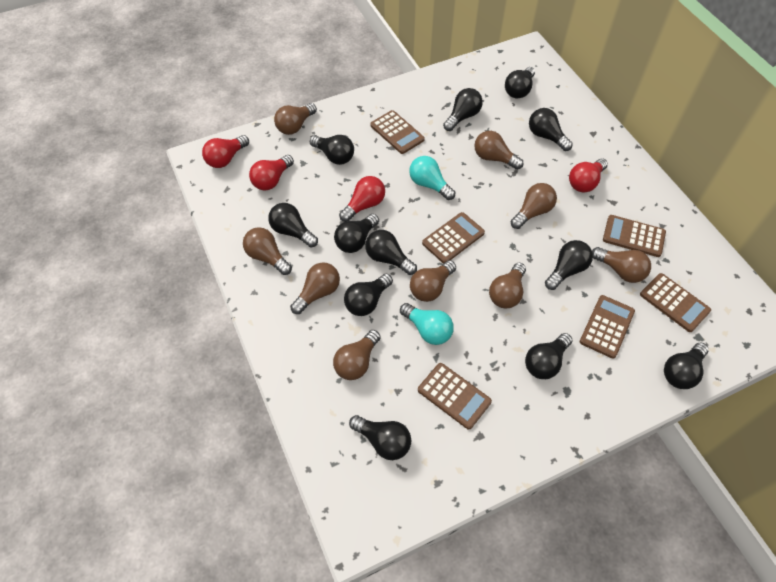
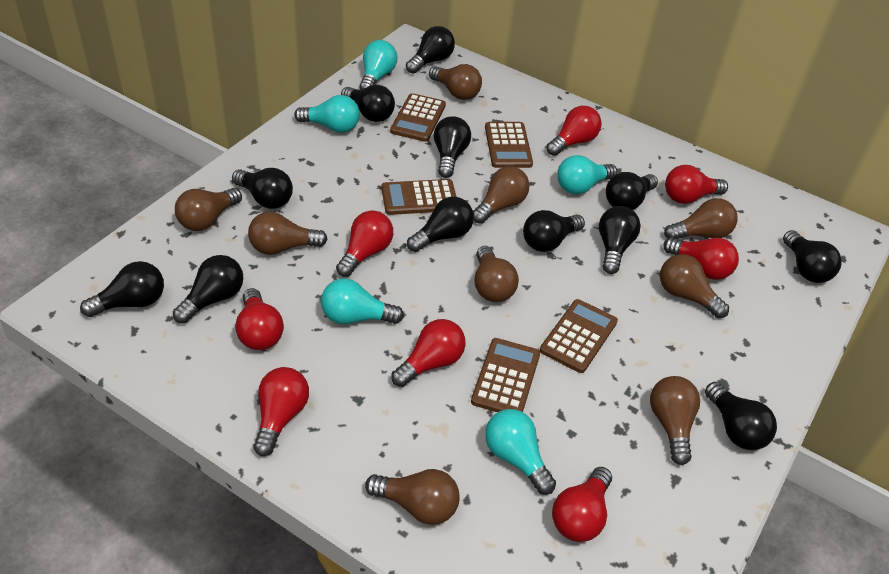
brown calculator: 6 -> 5
red light bulb: 4 -> 8
turquoise light bulb: 2 -> 5

